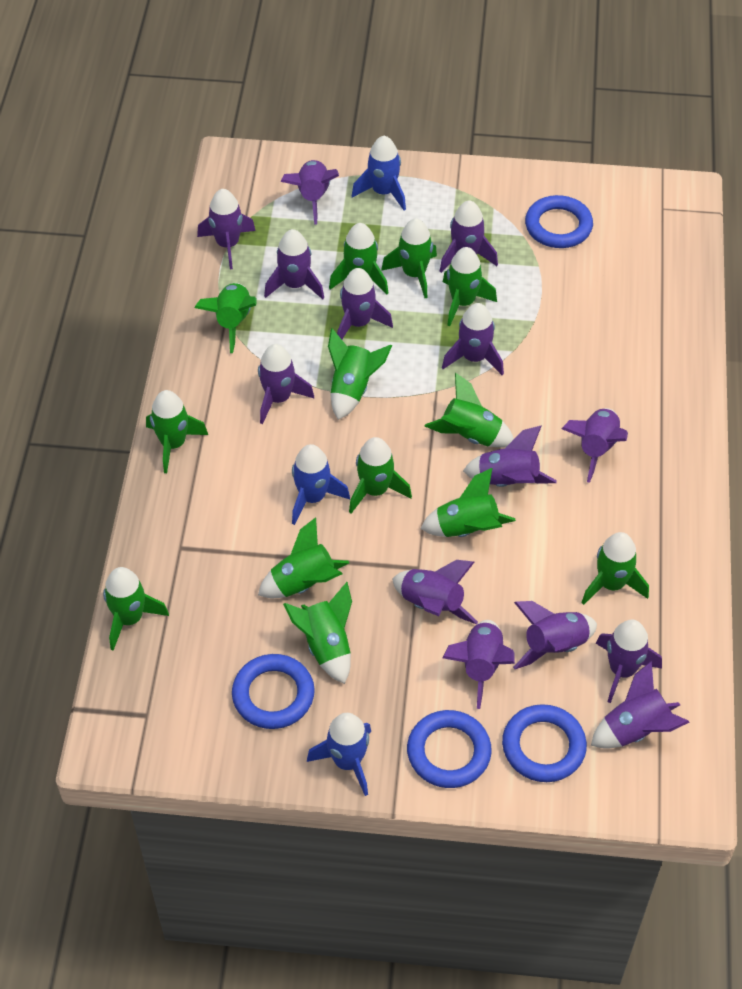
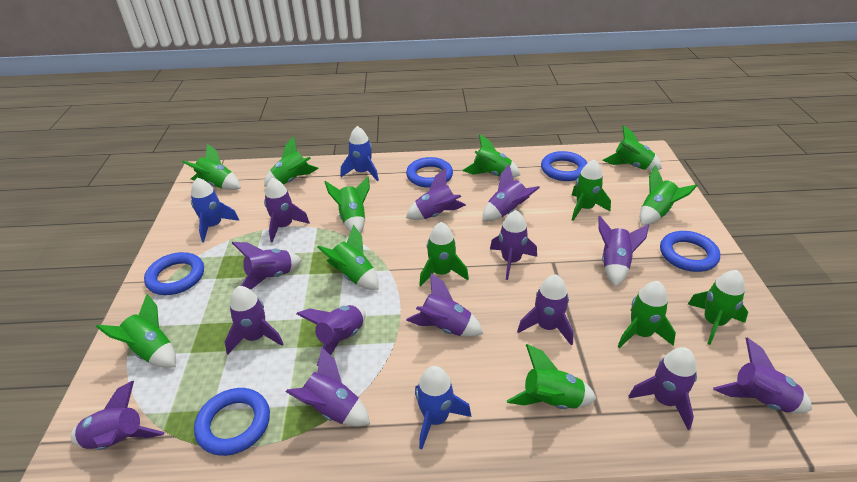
blue ring: 4 -> 5

